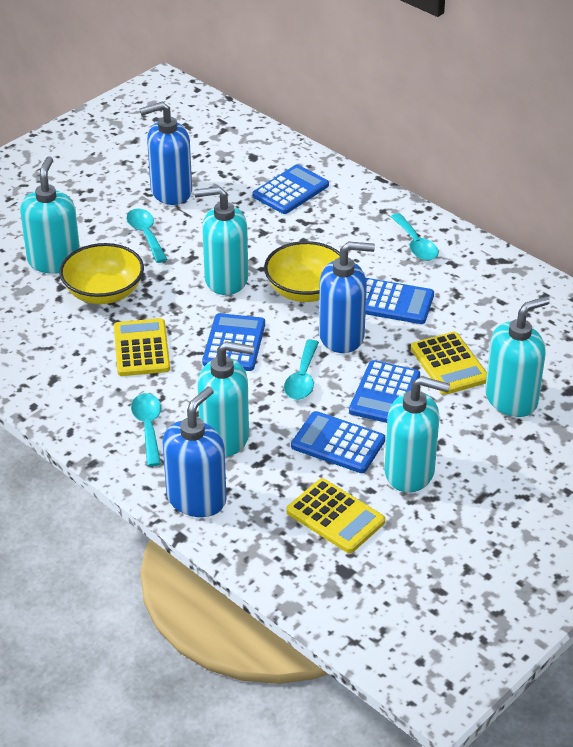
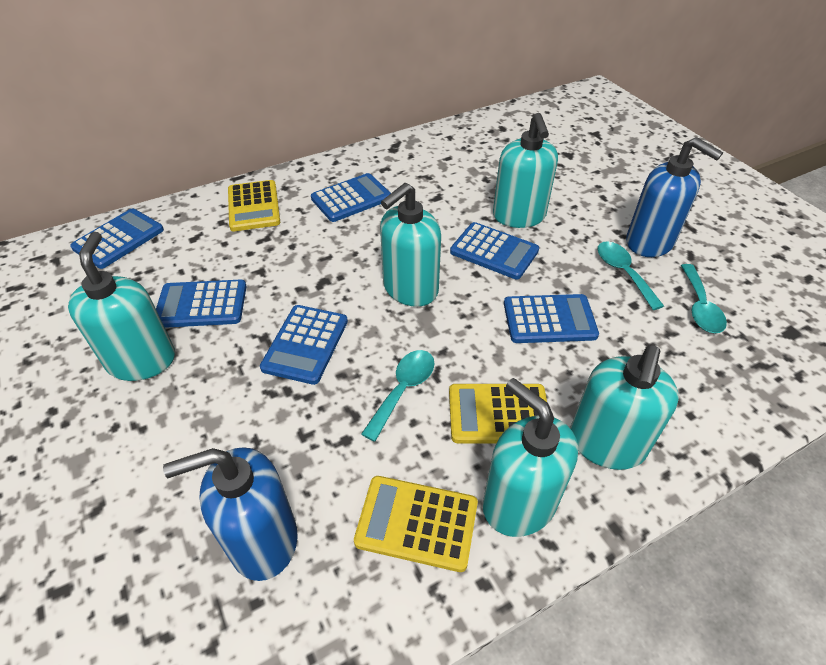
blue calculator: 5 -> 6
blue soap dispenser: 3 -> 2
turquoise spoon: 4 -> 3
yellow bowl: 2 -> 0

